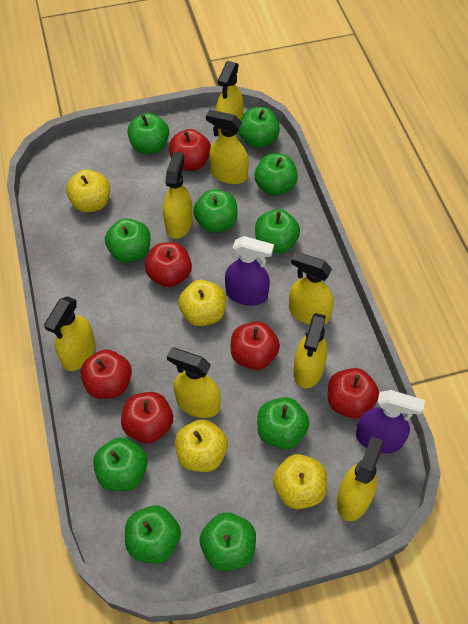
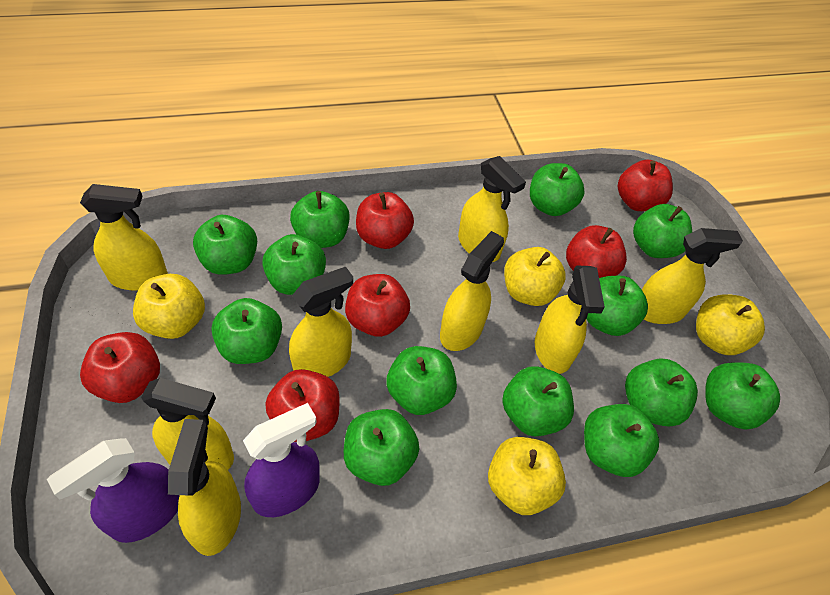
green apple: 10 -> 13

